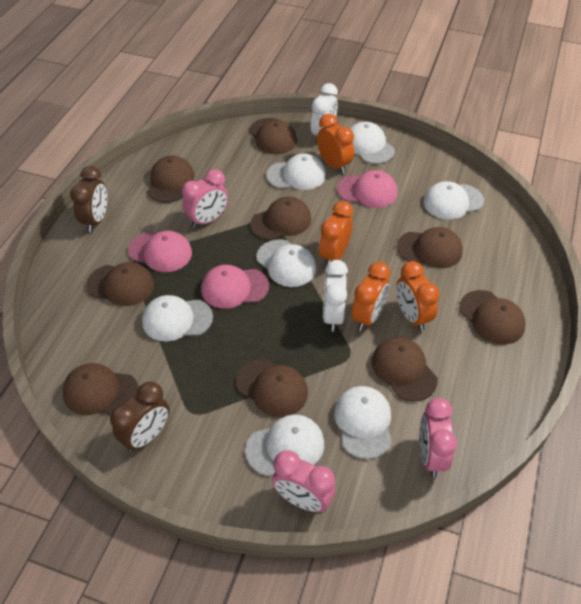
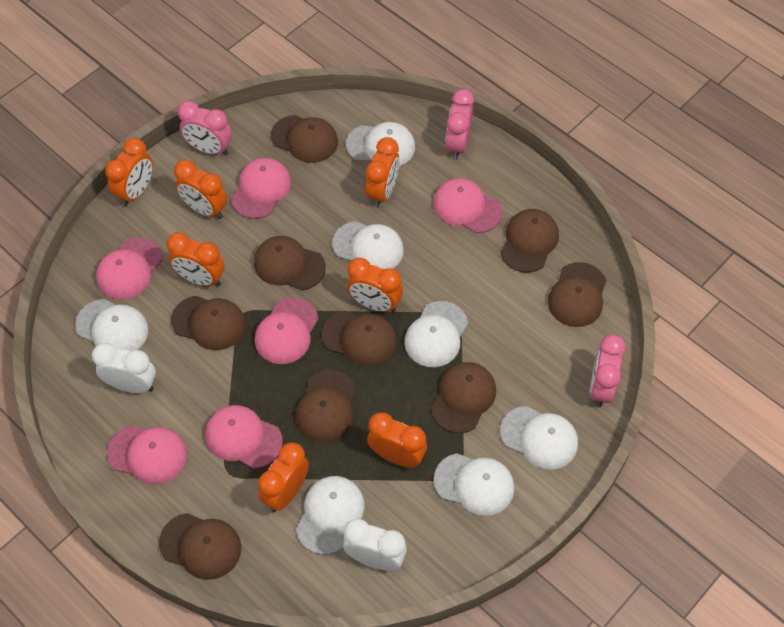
brown clock: 2 -> 0
orange clock: 4 -> 7
pink cap: 3 -> 6

